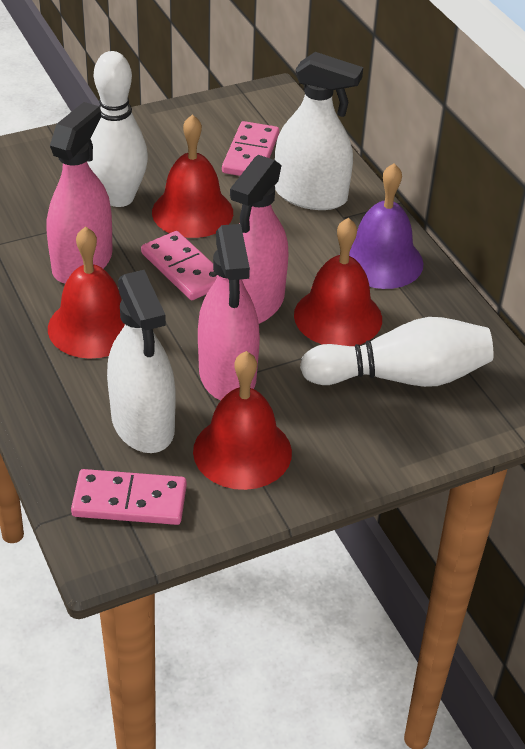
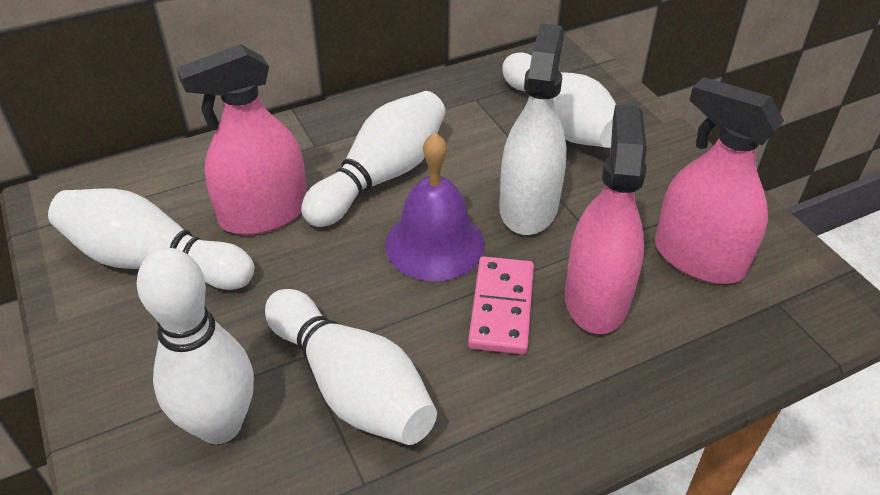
pink domino: 3 -> 1
red bell: 4 -> 0
white bowling pin: 2 -> 5
white spray bottle: 2 -> 1

